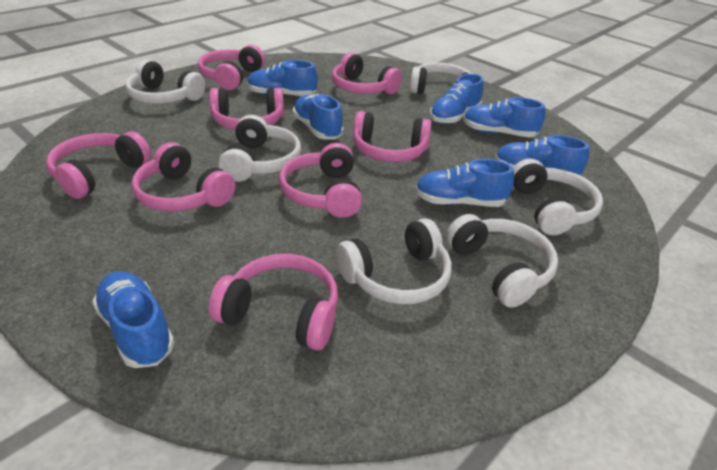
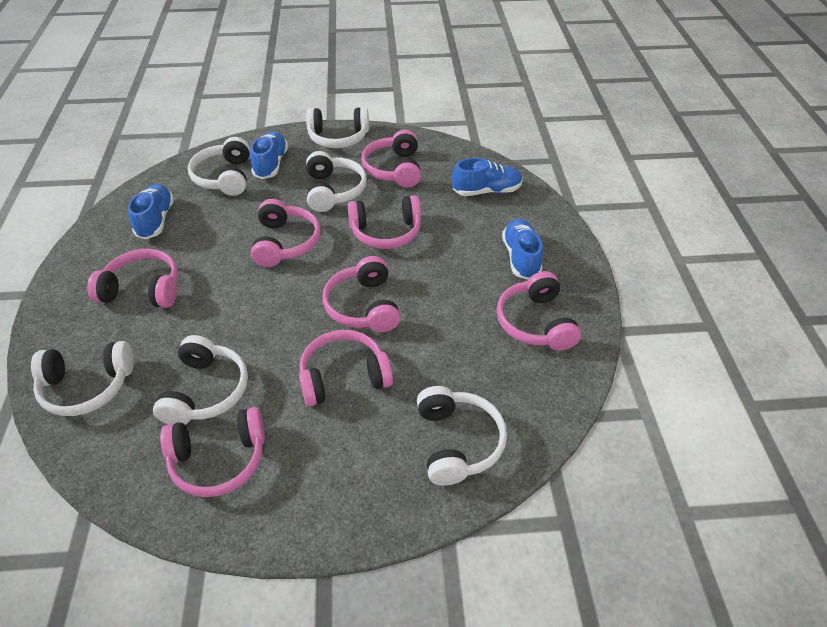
blue shoe: 7 -> 4

